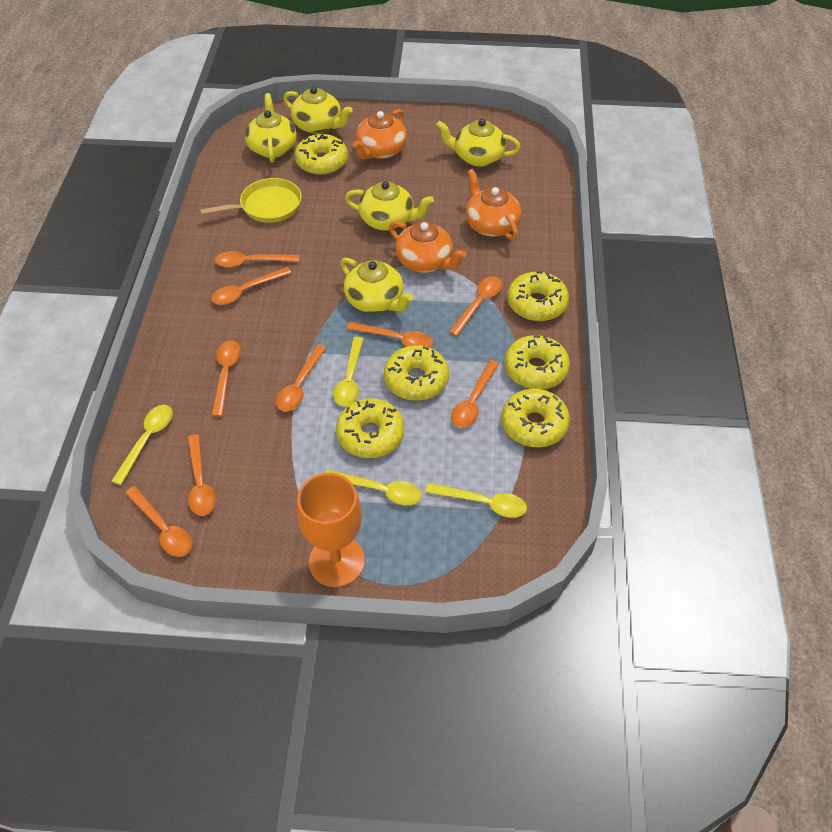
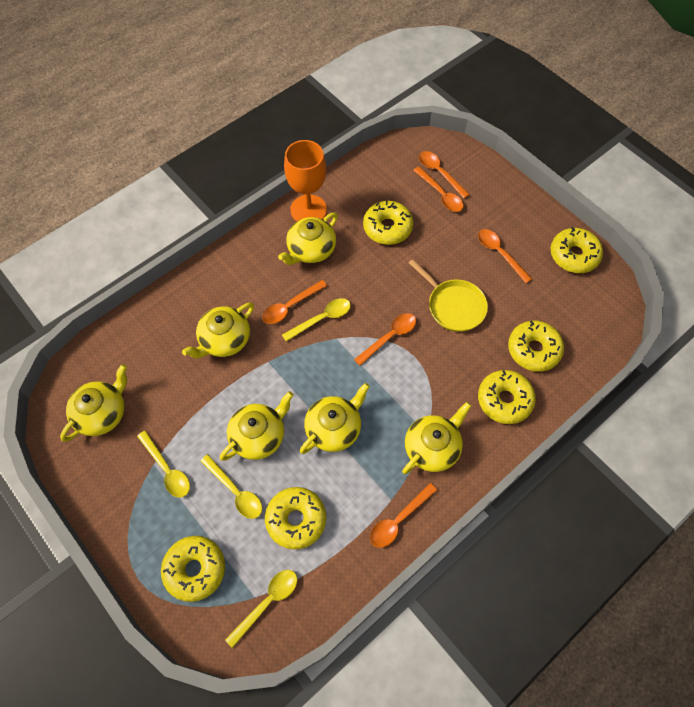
orange spoon: 9 -> 6
orange teapot: 3 -> 0
yellow teapot: 5 -> 6

